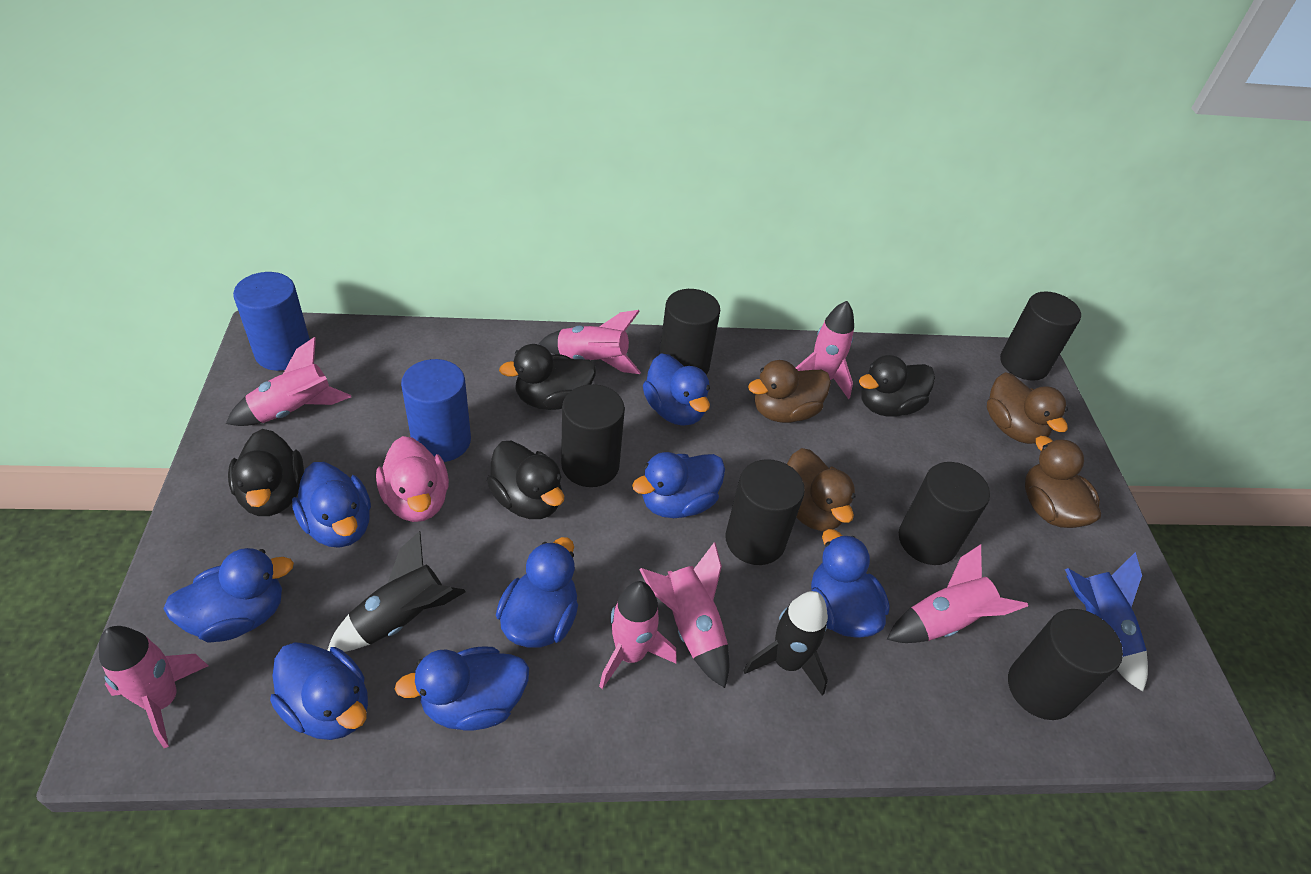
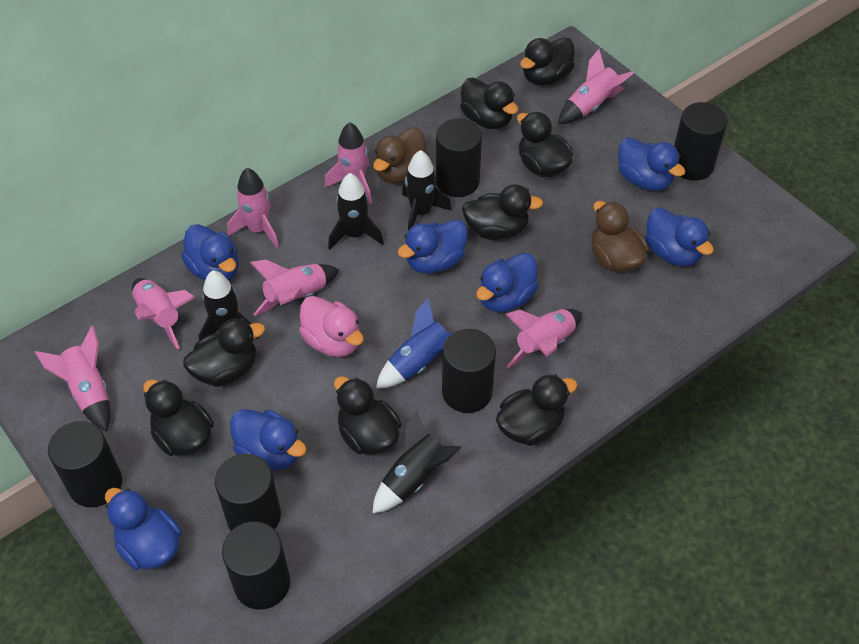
black duck: 4 -> 8
black rocket: 2 -> 4
blue cylinder: 2 -> 0
blue duck: 8 -> 7
brown duck: 4 -> 2

